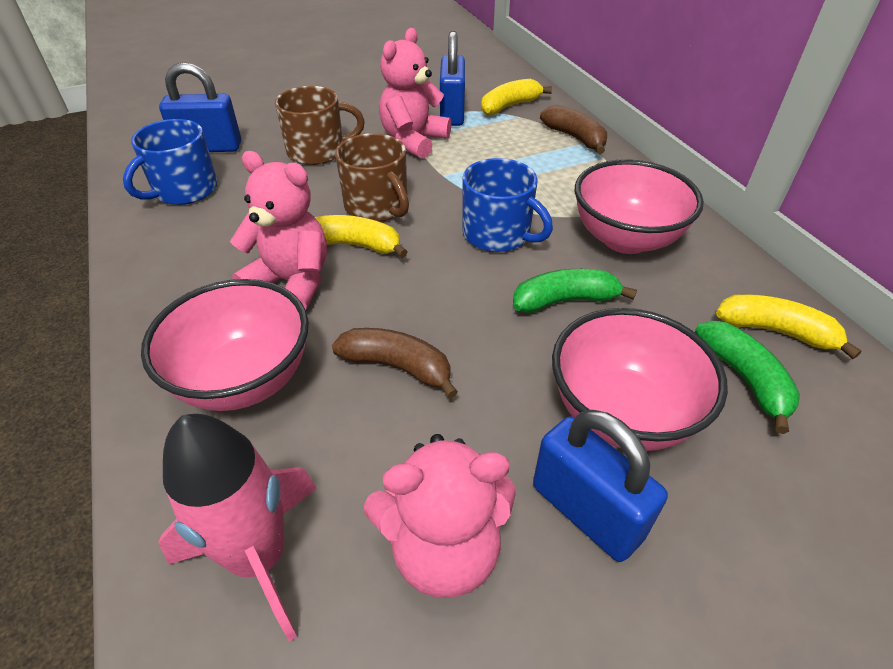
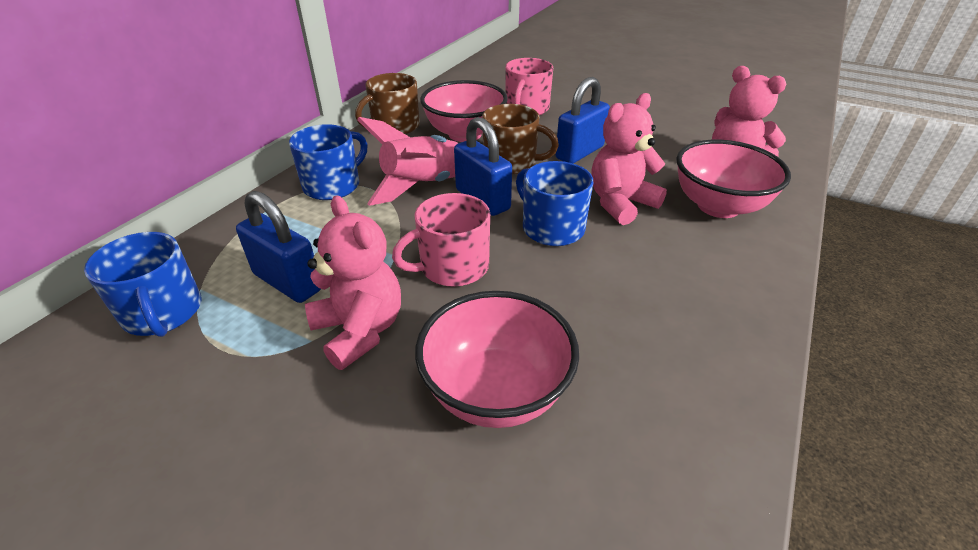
blue mug: 2 -> 3
brown banana: 2 -> 0
green banana: 2 -> 0
pink mug: 0 -> 2
yellow banana: 3 -> 0

